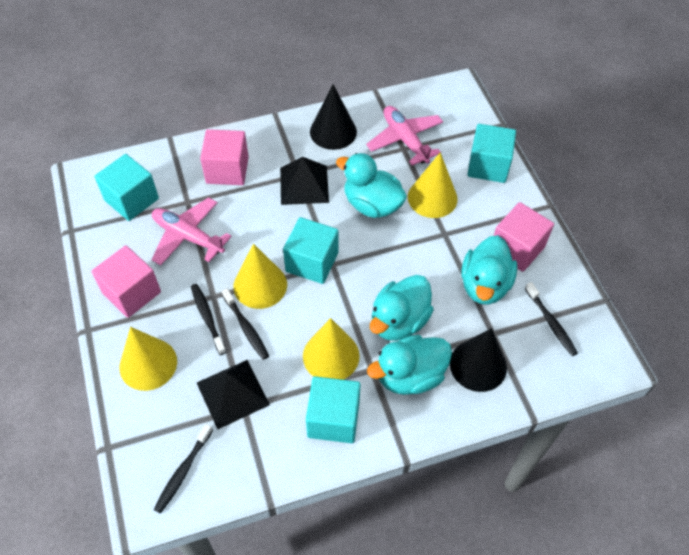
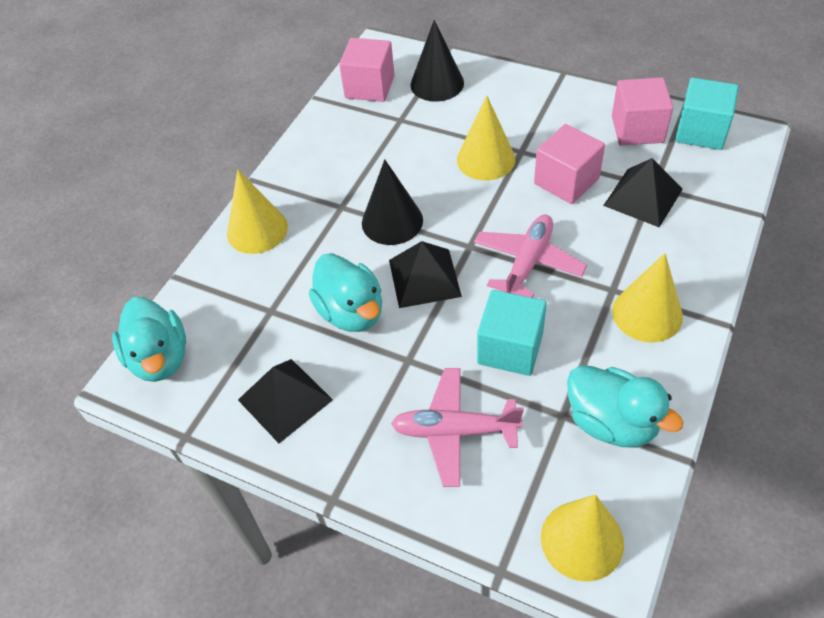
black pyramid: 2 -> 3
black toothbrush: 4 -> 0
turquoise cube: 4 -> 2
turquoise duck: 4 -> 3

